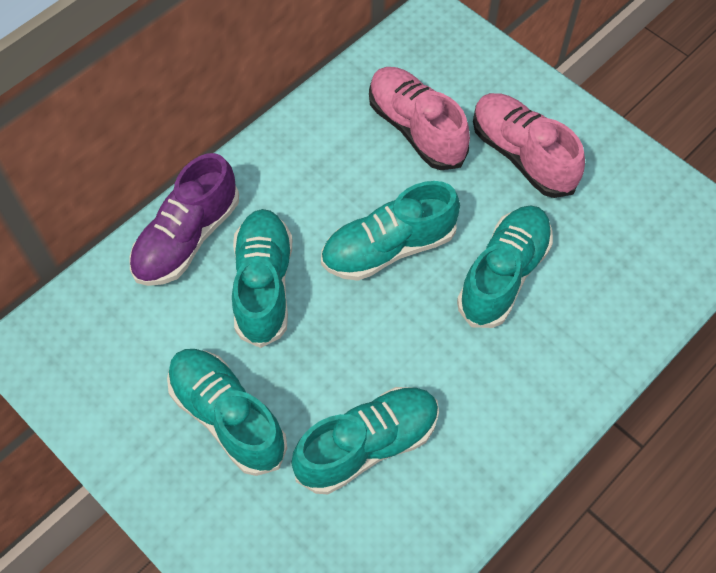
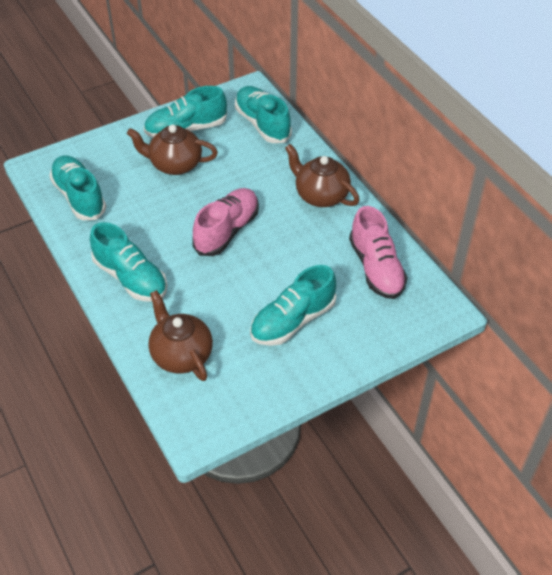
brown teapot: 0 -> 3
purple shoe: 1 -> 0

